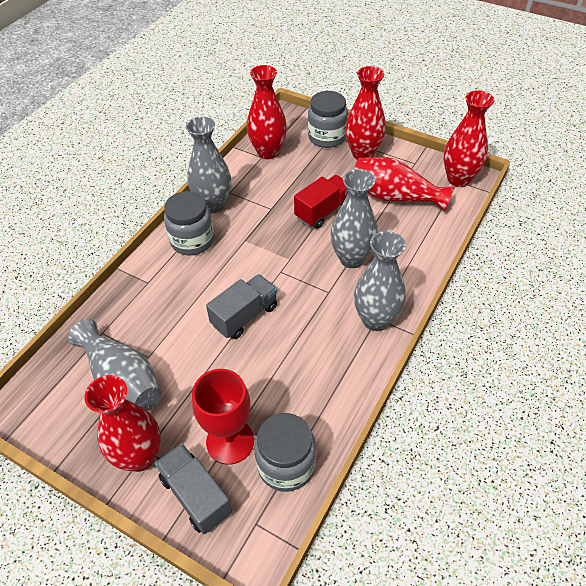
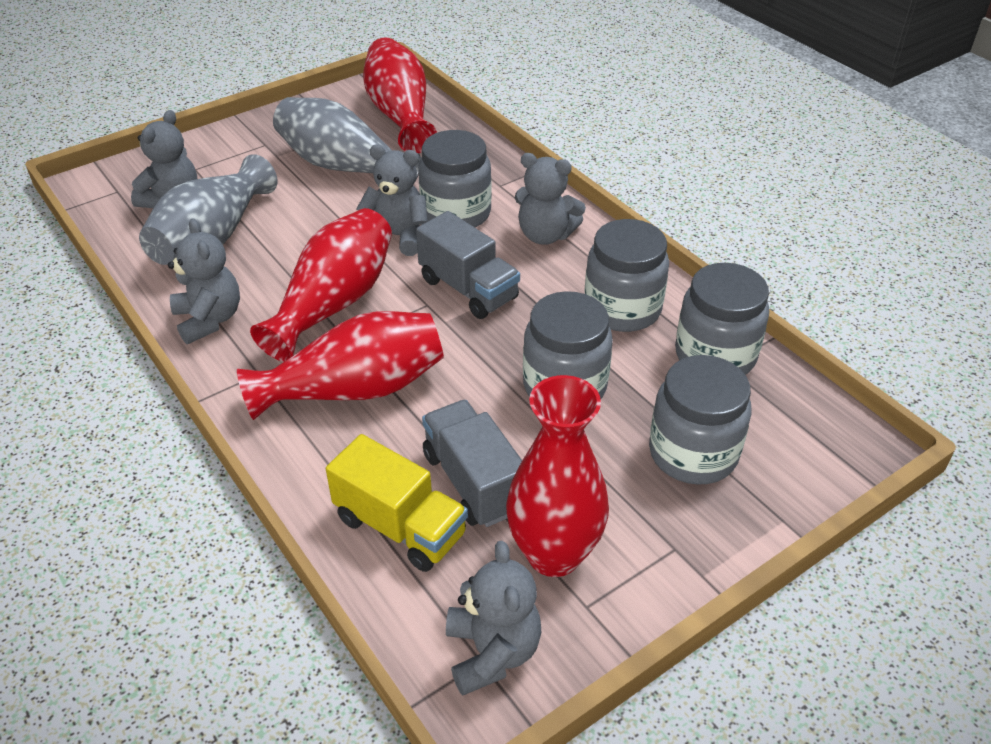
grey jar: 3 -> 5
grey teddy bear: 0 -> 5
grey vase: 4 -> 2
red goblet: 1 -> 0
red truck: 1 -> 0
red vase: 5 -> 4
yellow truck: 0 -> 1

